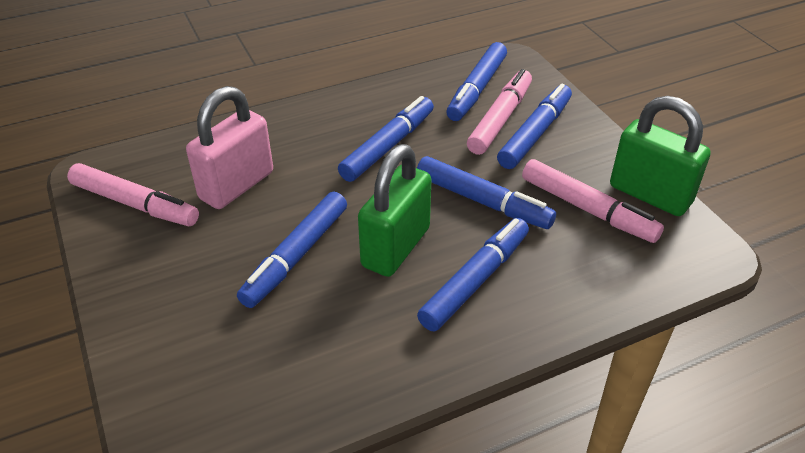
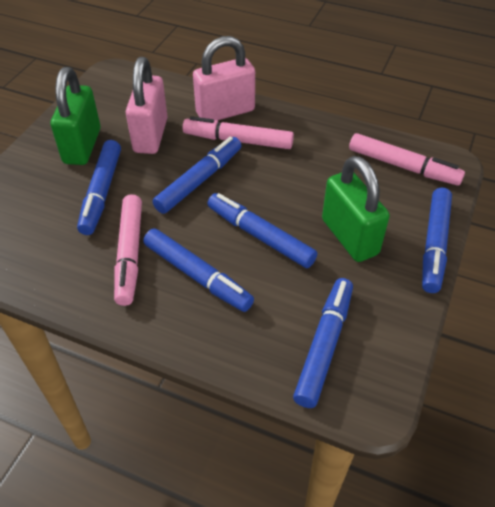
pink padlock: 1 -> 2

